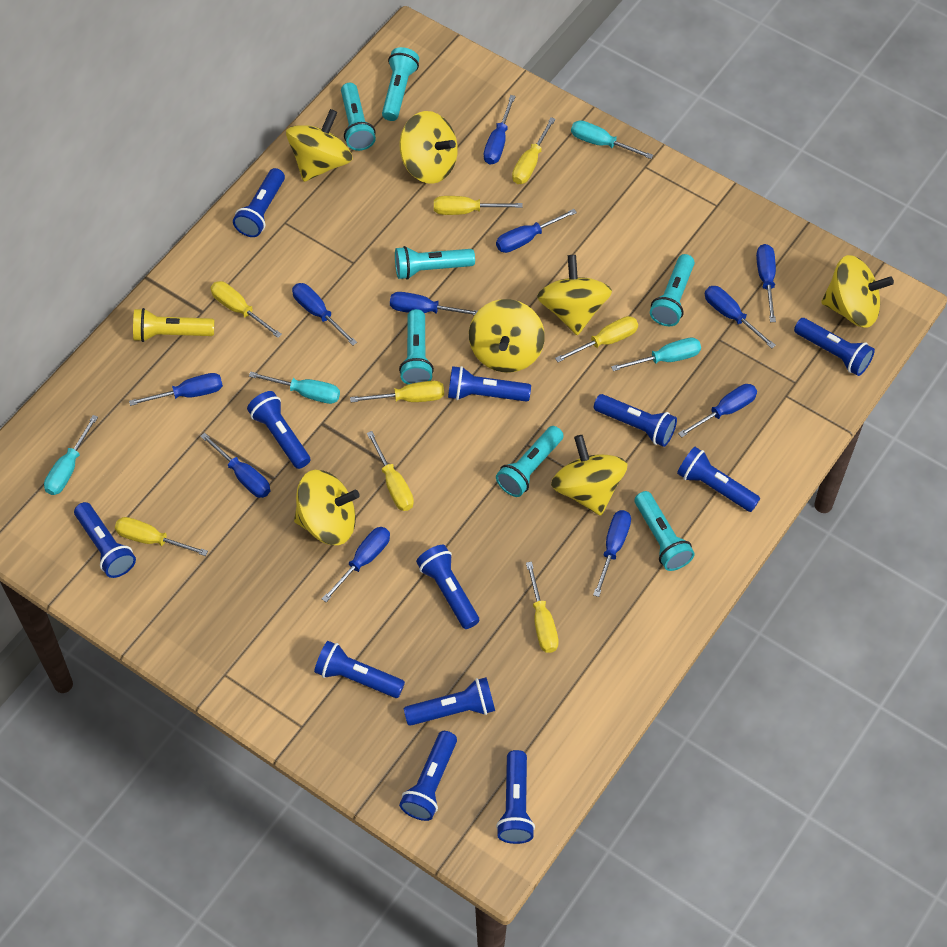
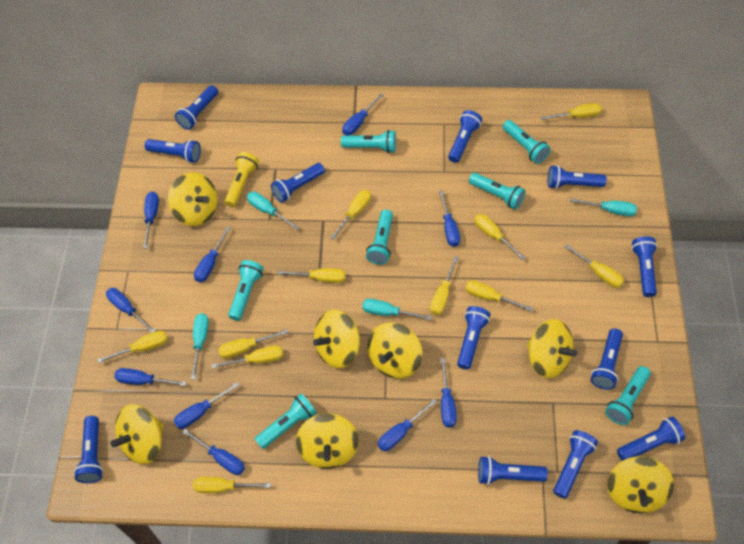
blue screwdriver: 11 -> 10
yellow screwdriver: 8 -> 11

